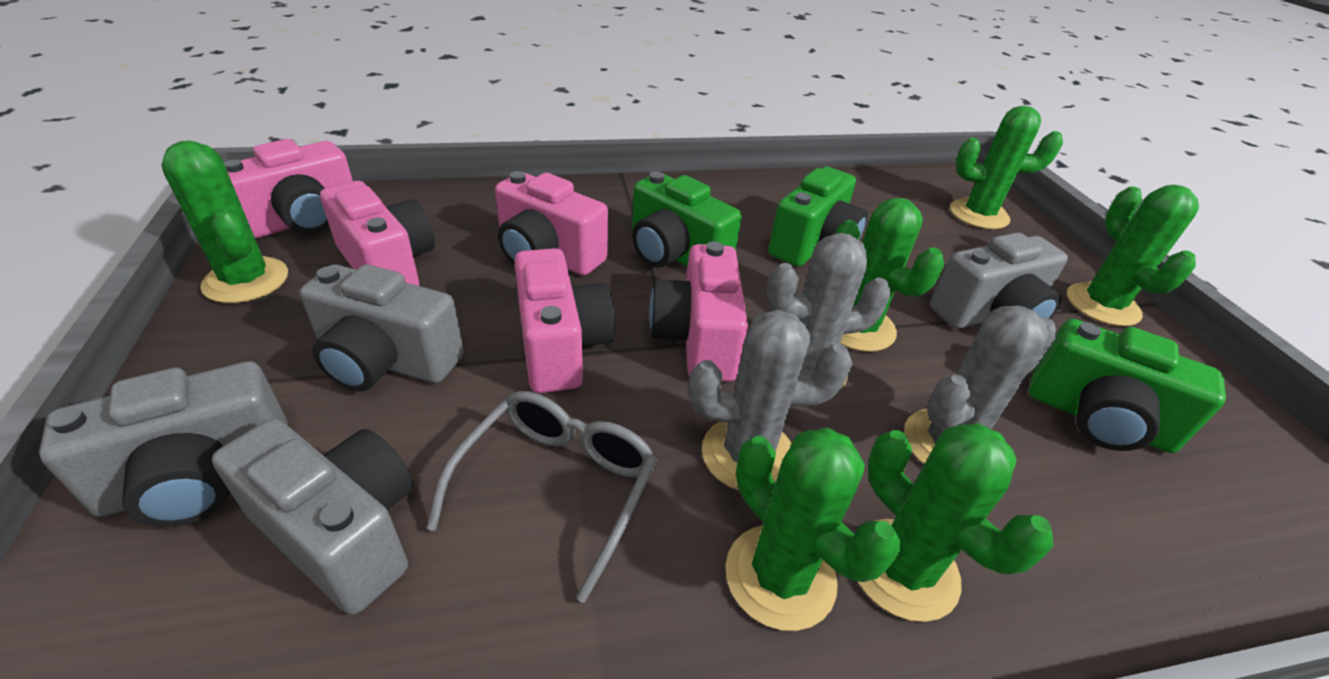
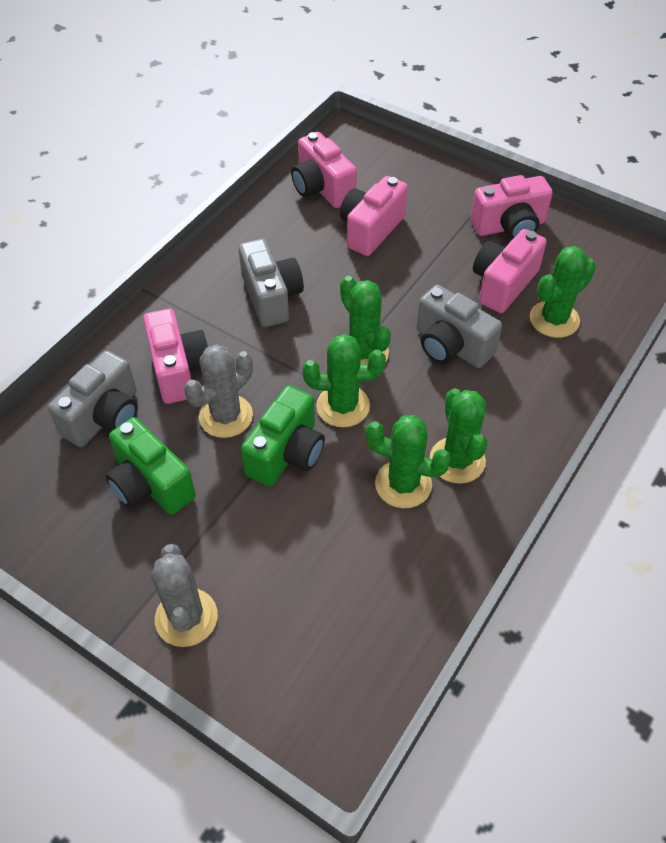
green cactus: 6 -> 5
green camera: 3 -> 2
grey cactus: 3 -> 2
grey camera: 4 -> 3
grey glasses: 1 -> 0

